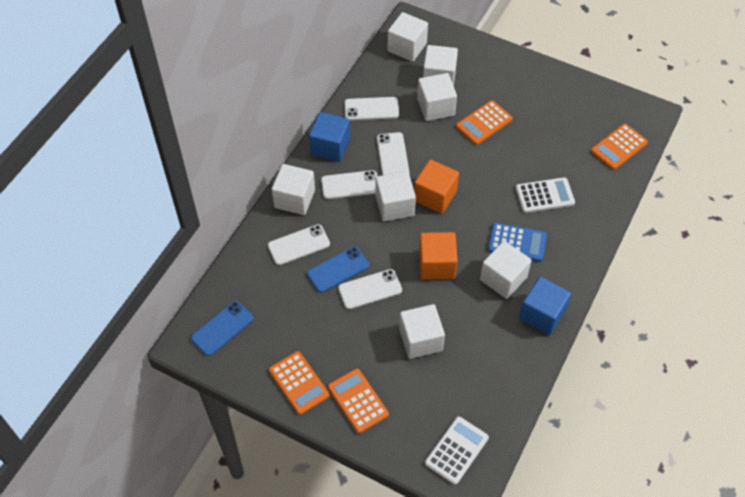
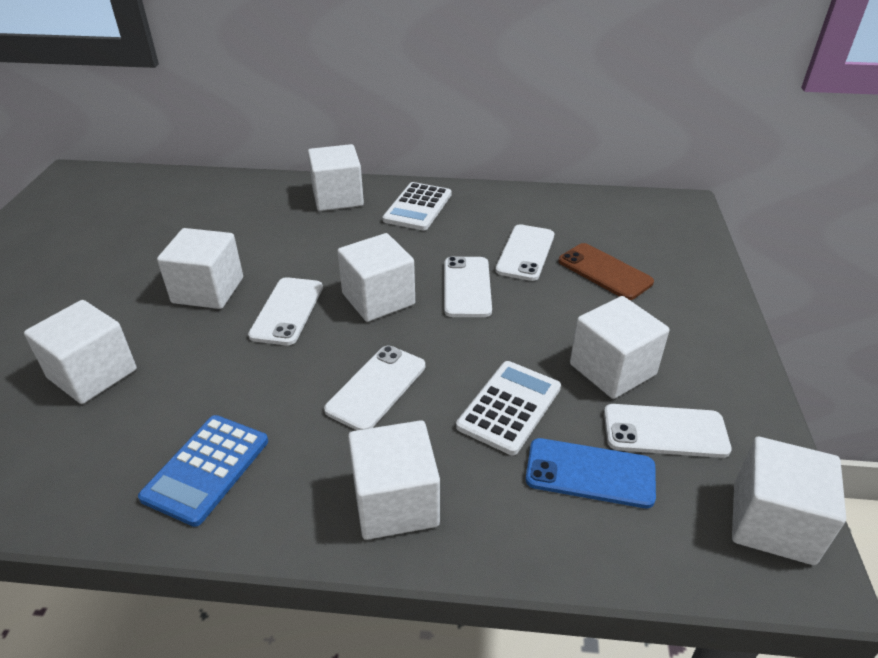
blue cube: 2 -> 0
blue phone: 2 -> 1
brown phone: 0 -> 1
orange calculator: 4 -> 0
orange cube: 2 -> 0

